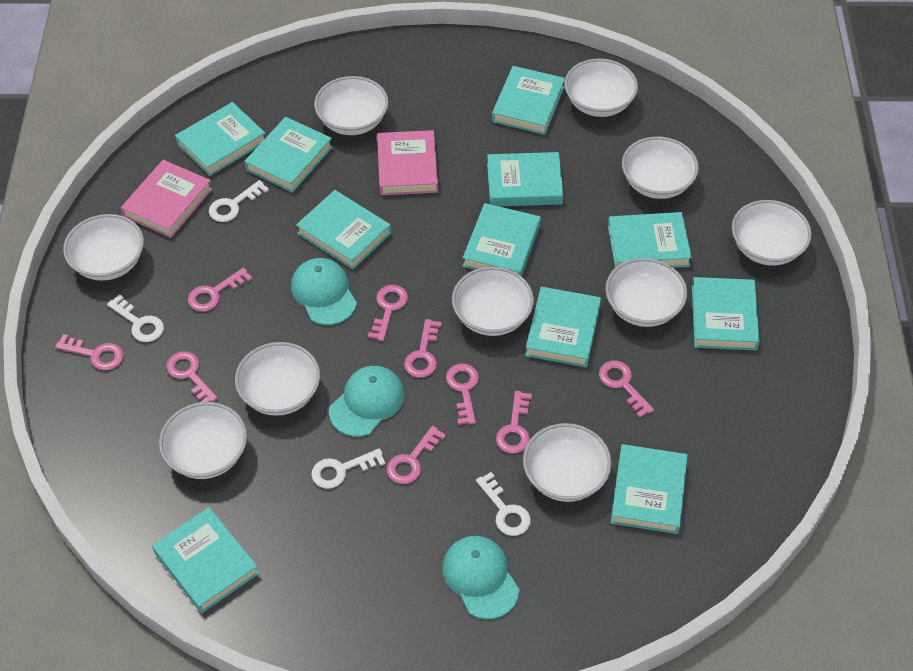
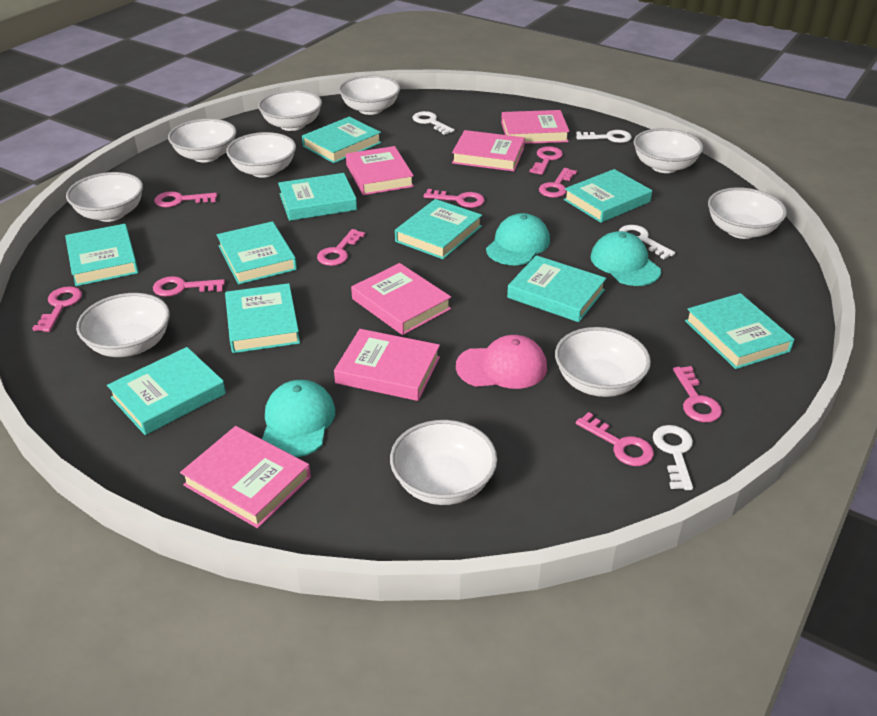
pink book: 2 -> 6
pink cap: 0 -> 1
turquoise book: 11 -> 10

